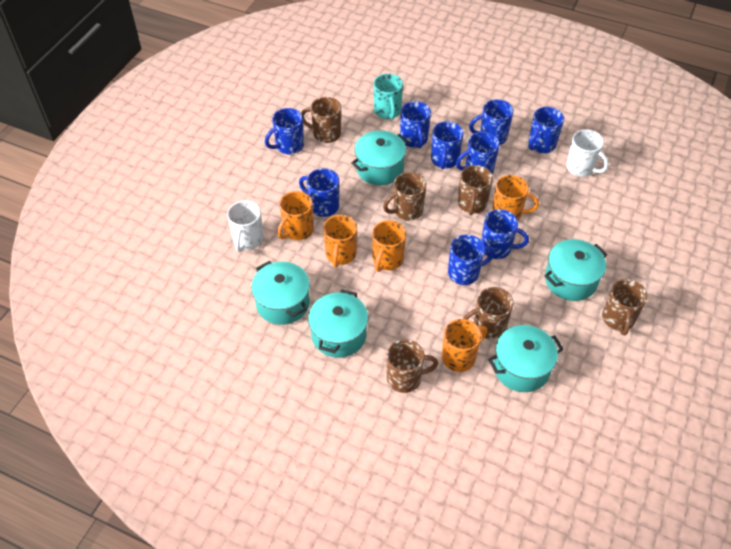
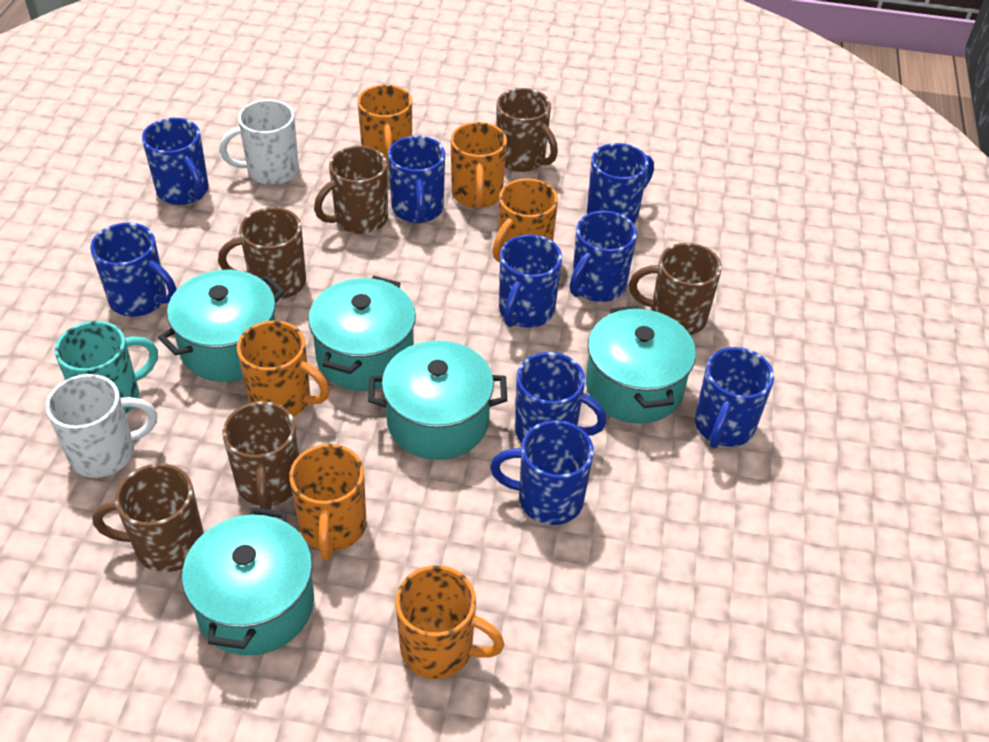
orange mug: 5 -> 6

